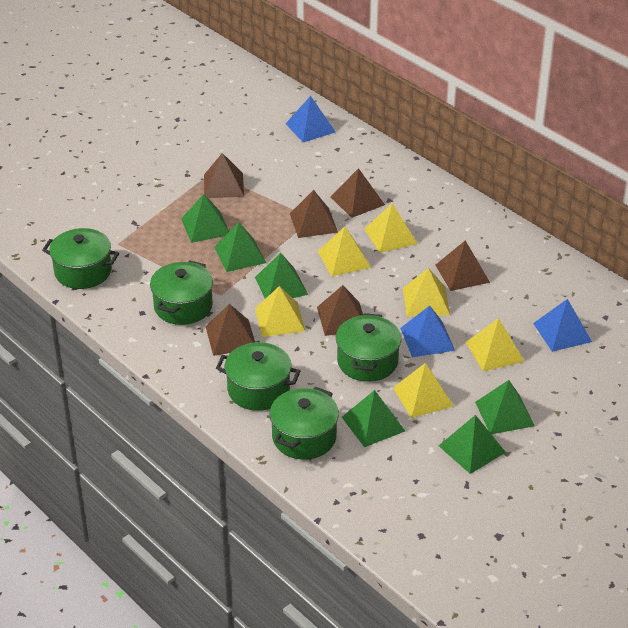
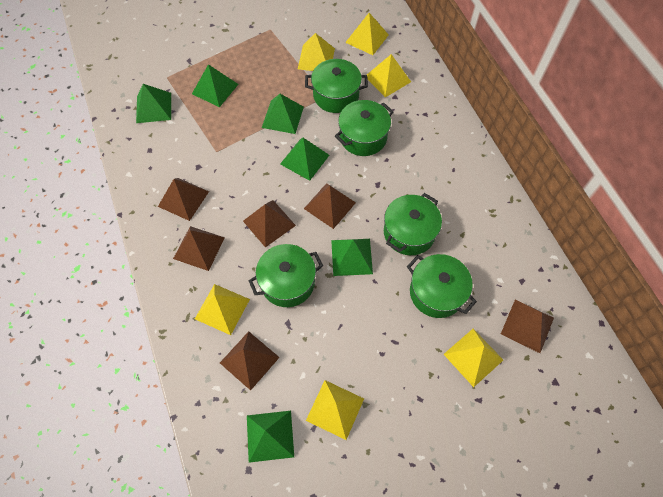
blue pyramid: 3 -> 0

